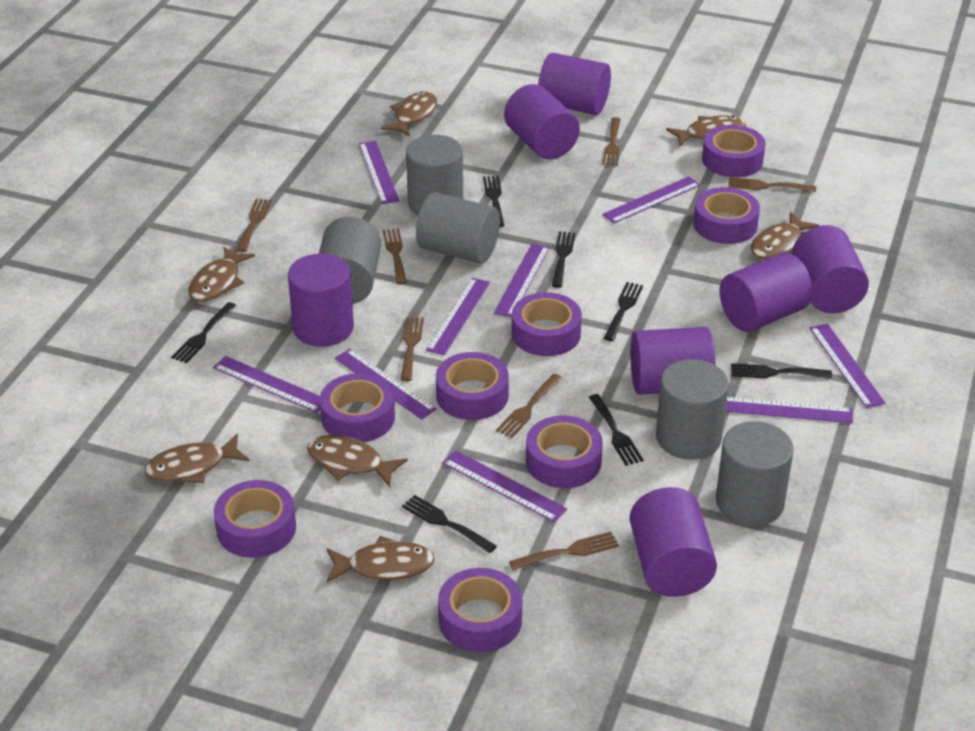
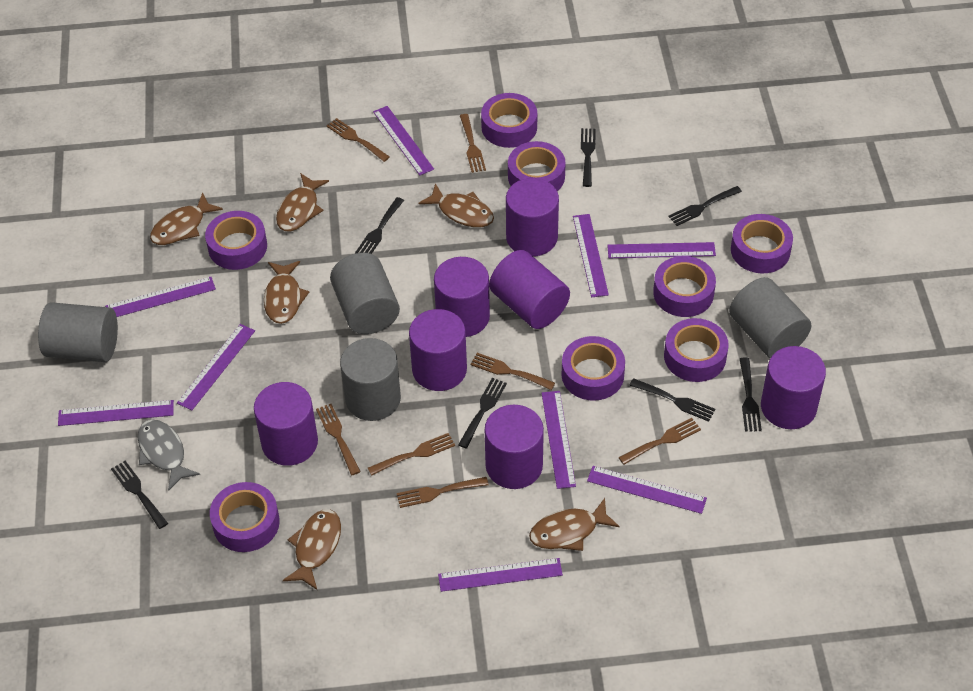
brown fish: 7 -> 6
grey cylinder: 5 -> 4
grey fish: 0 -> 1

